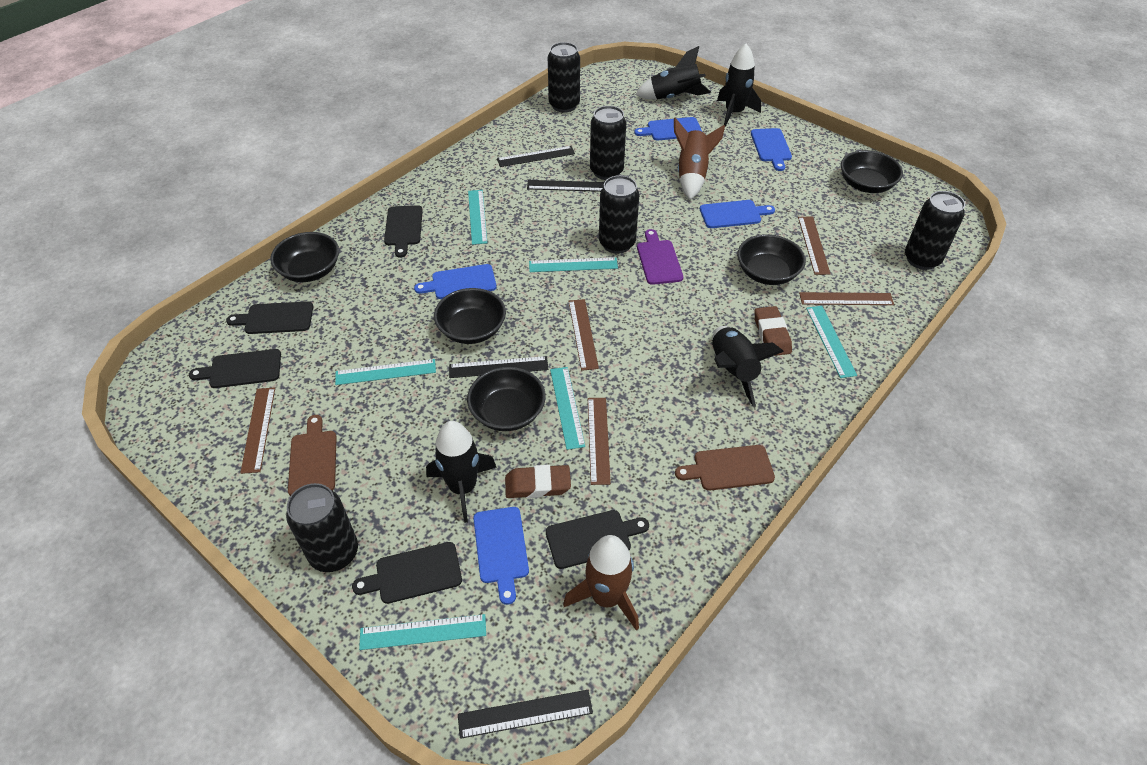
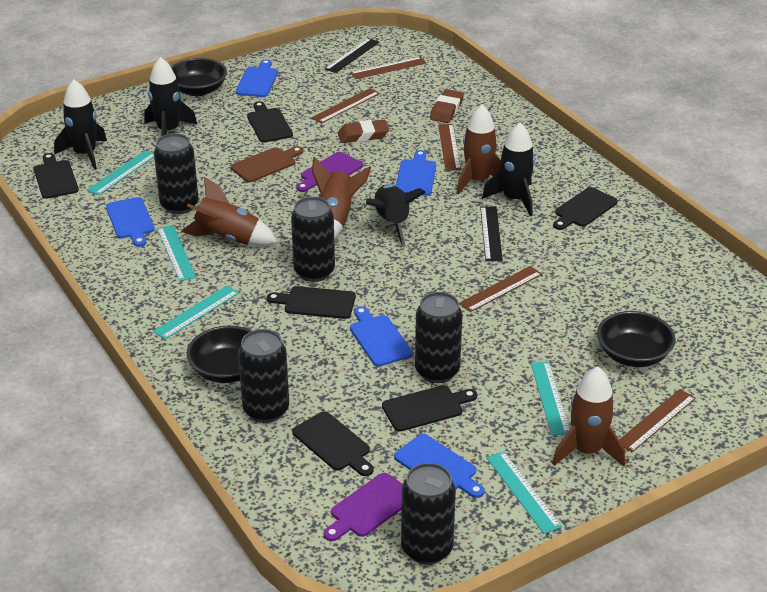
black bowl: 5 -> 3
black cutting board: 5 -> 6
black ruler: 4 -> 2
brown cutting board: 2 -> 1
brown rocket: 2 -> 4
purple cutting board: 1 -> 2
turquoise ruler: 6 -> 5

